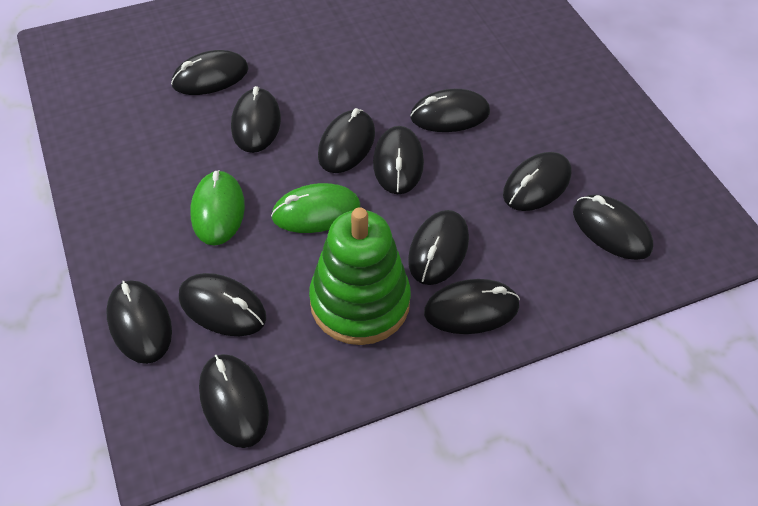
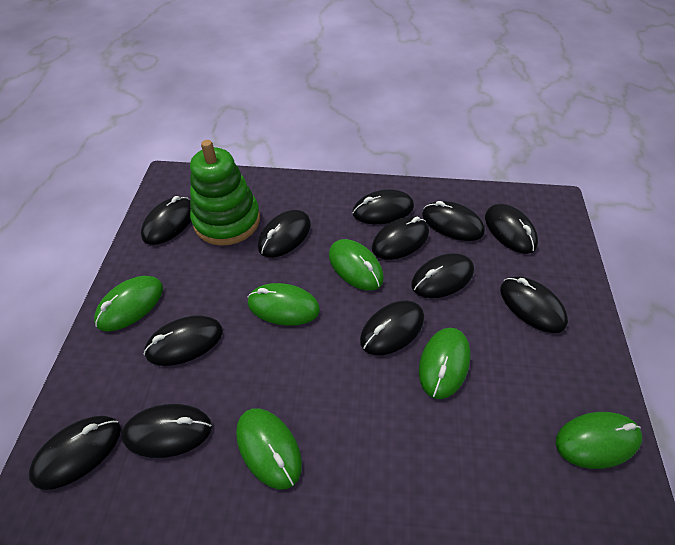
green mouse: 2 -> 6

